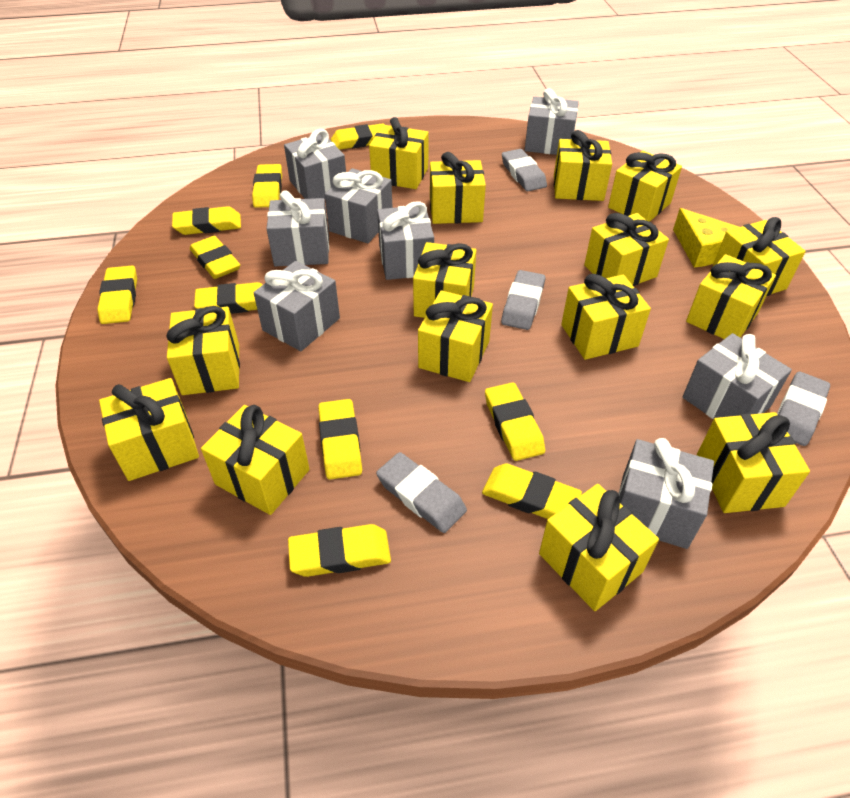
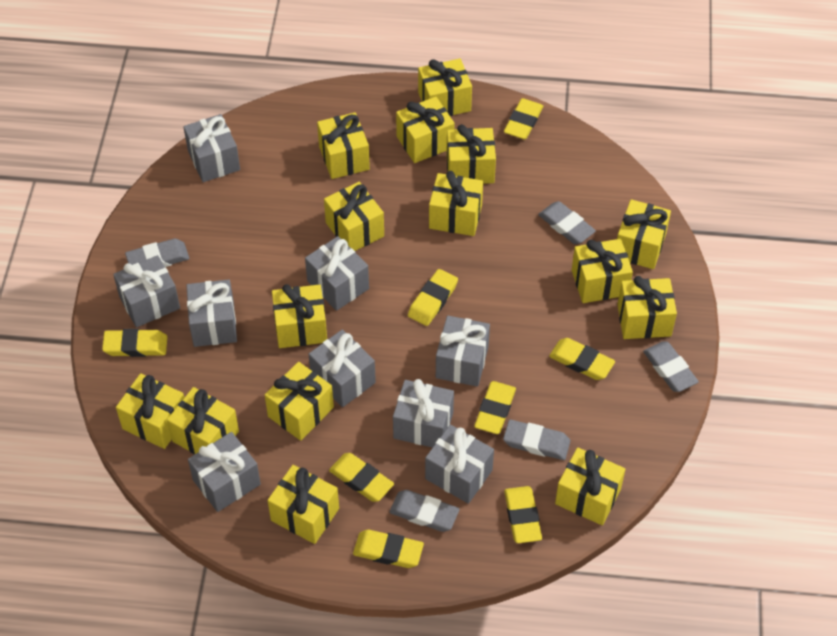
grey eraser: 4 -> 5
grey gift: 8 -> 9
yellow cheese: 1 -> 0
yellow eraser: 10 -> 8

